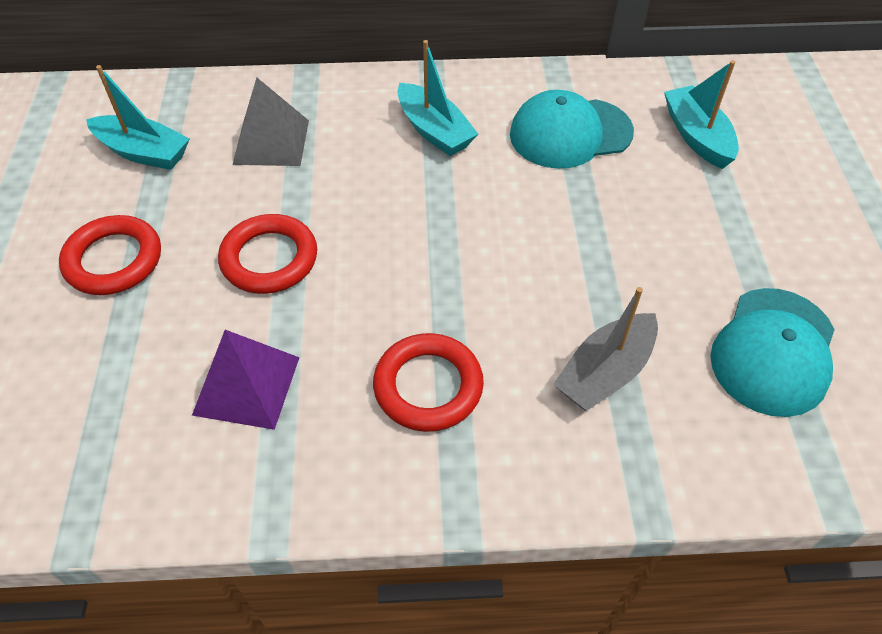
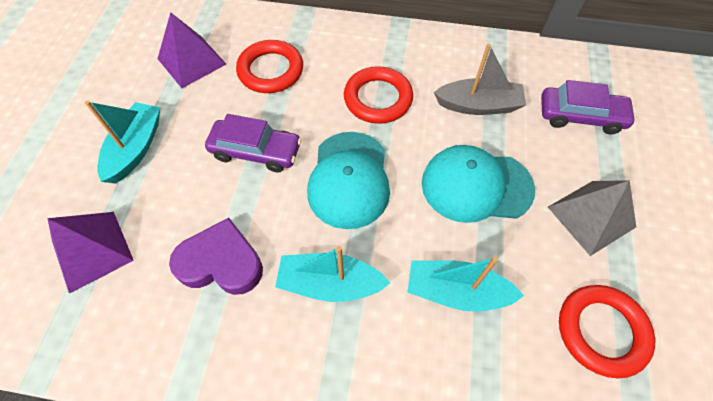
purple car: 0 -> 2
purple heart: 0 -> 1
purple pyramid: 1 -> 2

